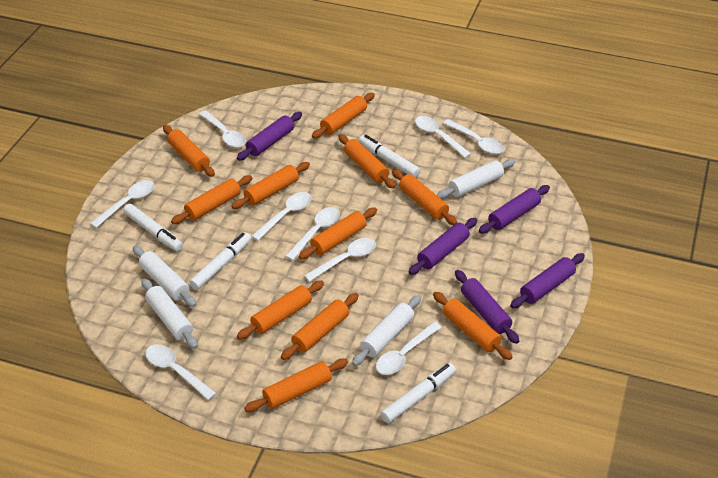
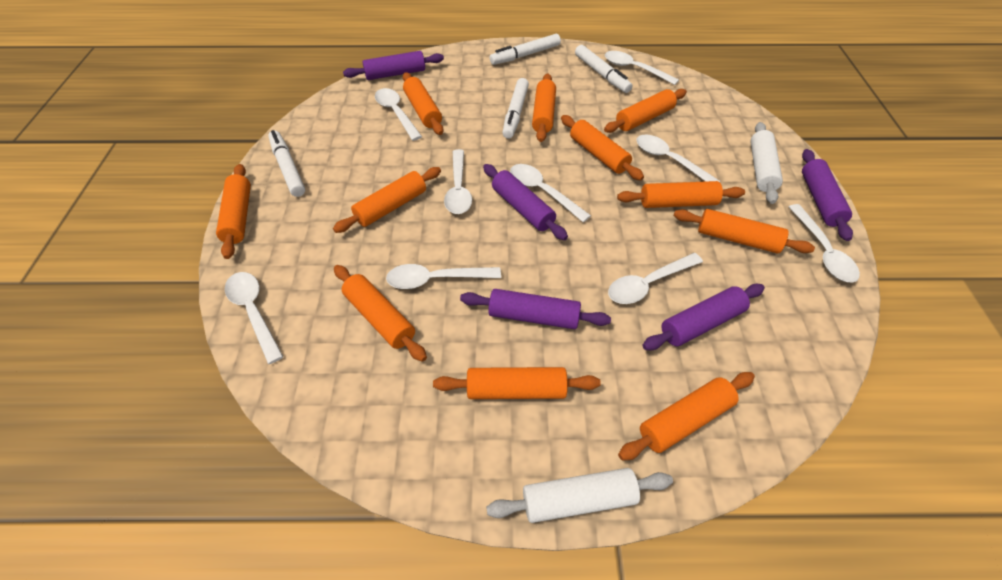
white rolling pin: 4 -> 2

